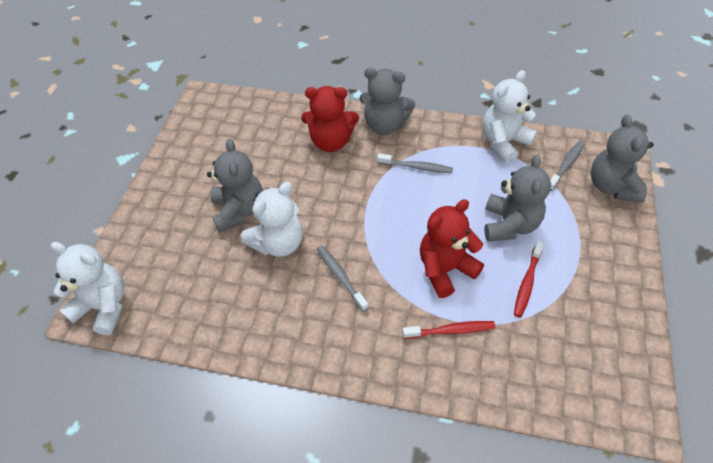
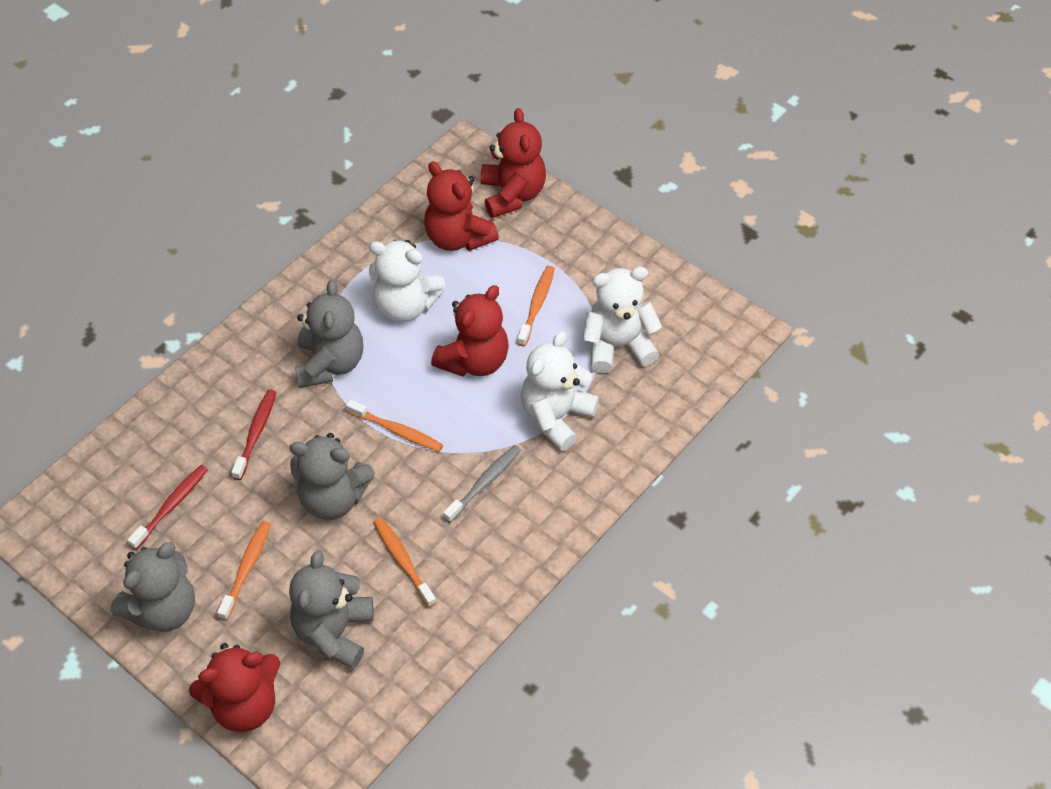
grey toothbrush: 3 -> 1
orange toothbrush: 0 -> 4
red teddy bear: 2 -> 4

